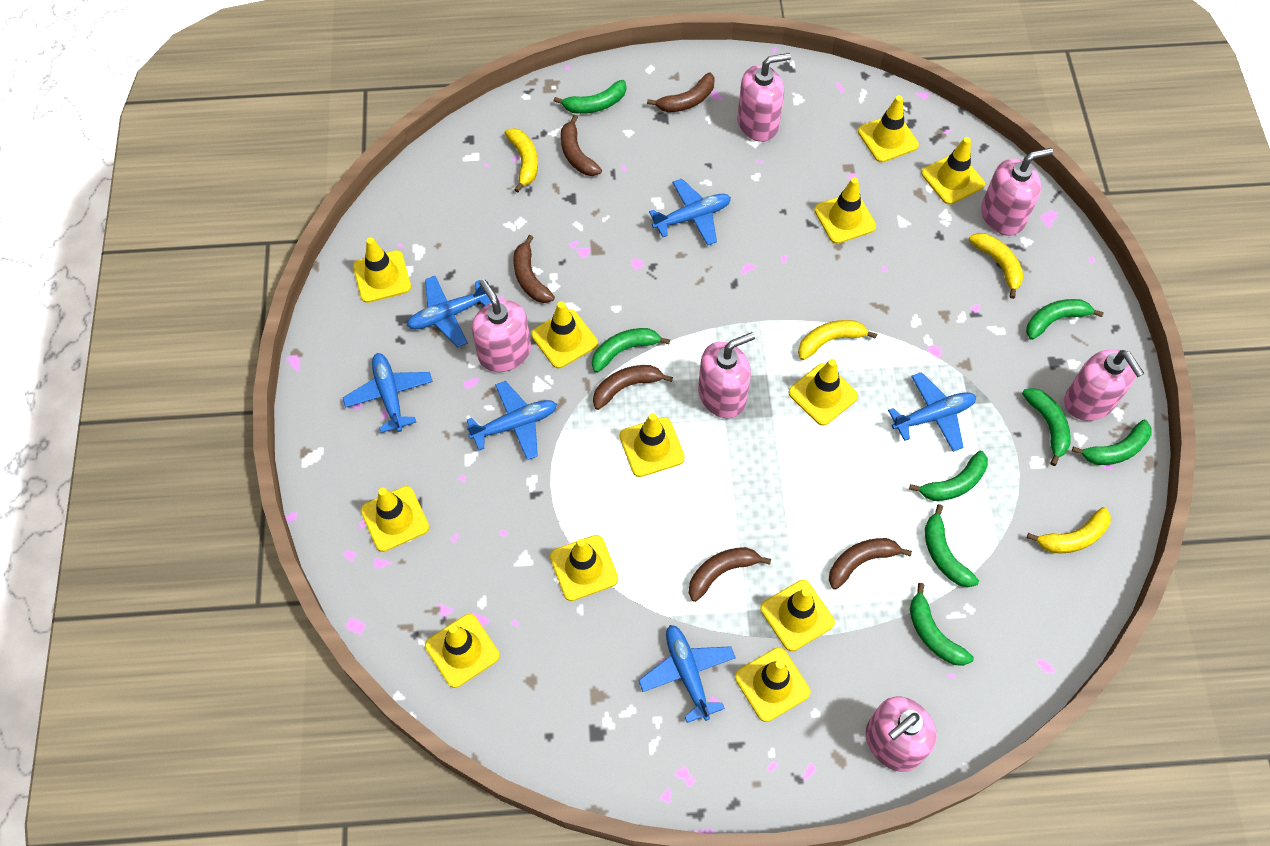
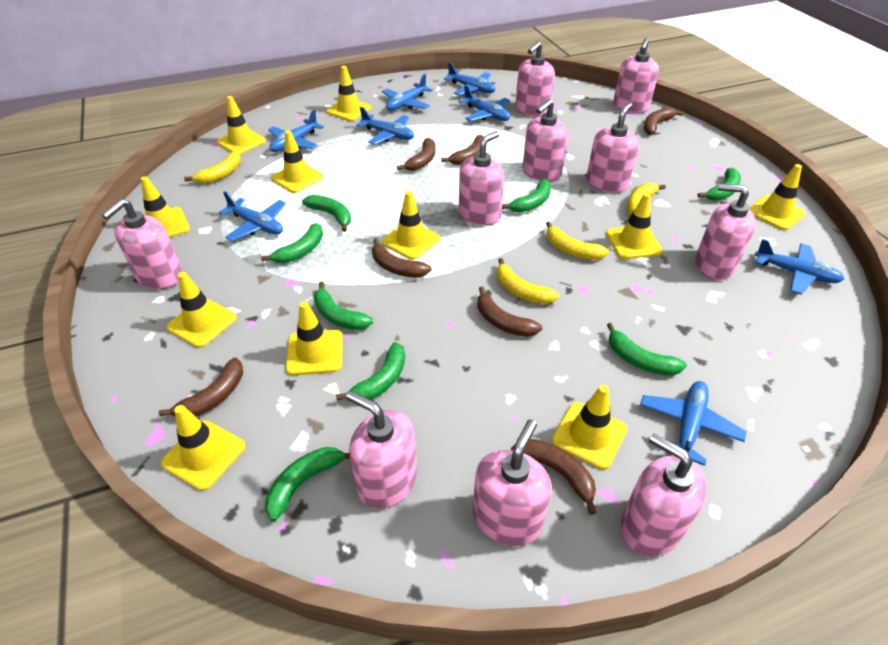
blue plane: 6 -> 8
brown banana: 6 -> 7
pink soap dispenser: 6 -> 10
yellow traffic cone: 12 -> 11

